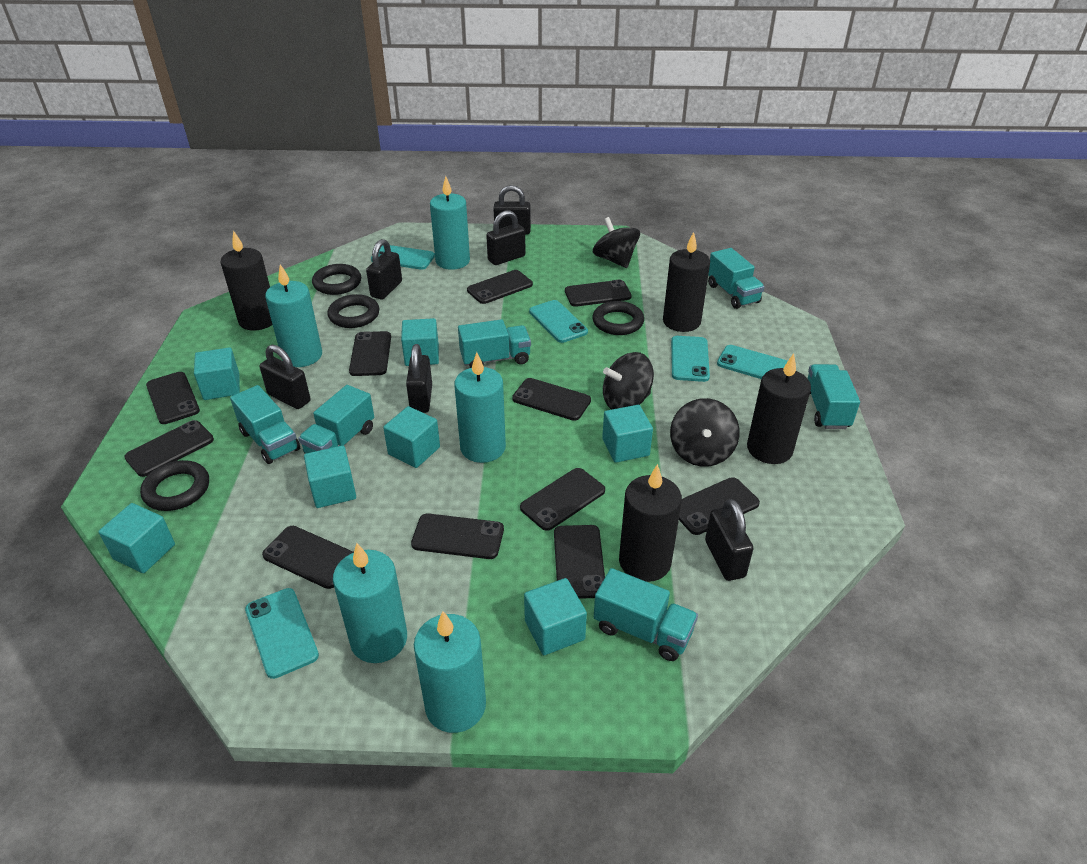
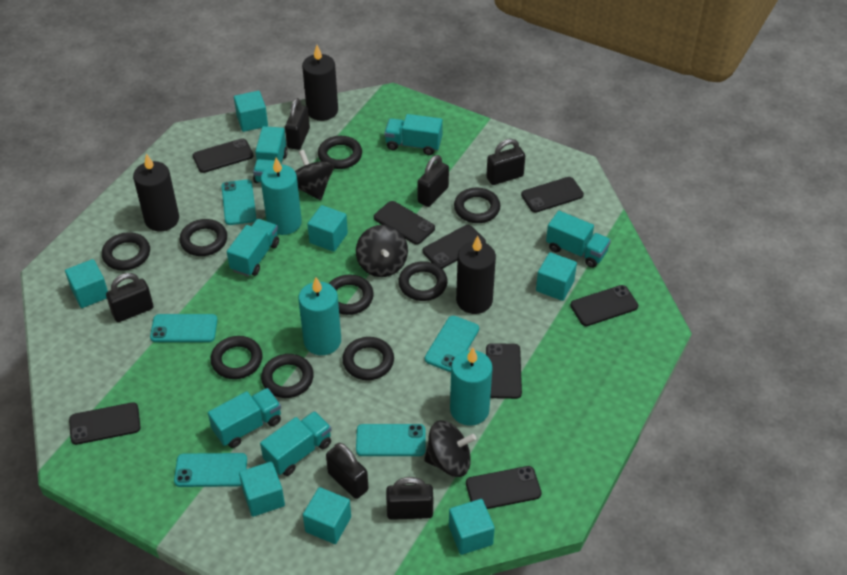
black candle: 4 -> 3
black phone: 11 -> 8
black ring: 4 -> 9
turquoise candle: 5 -> 3

